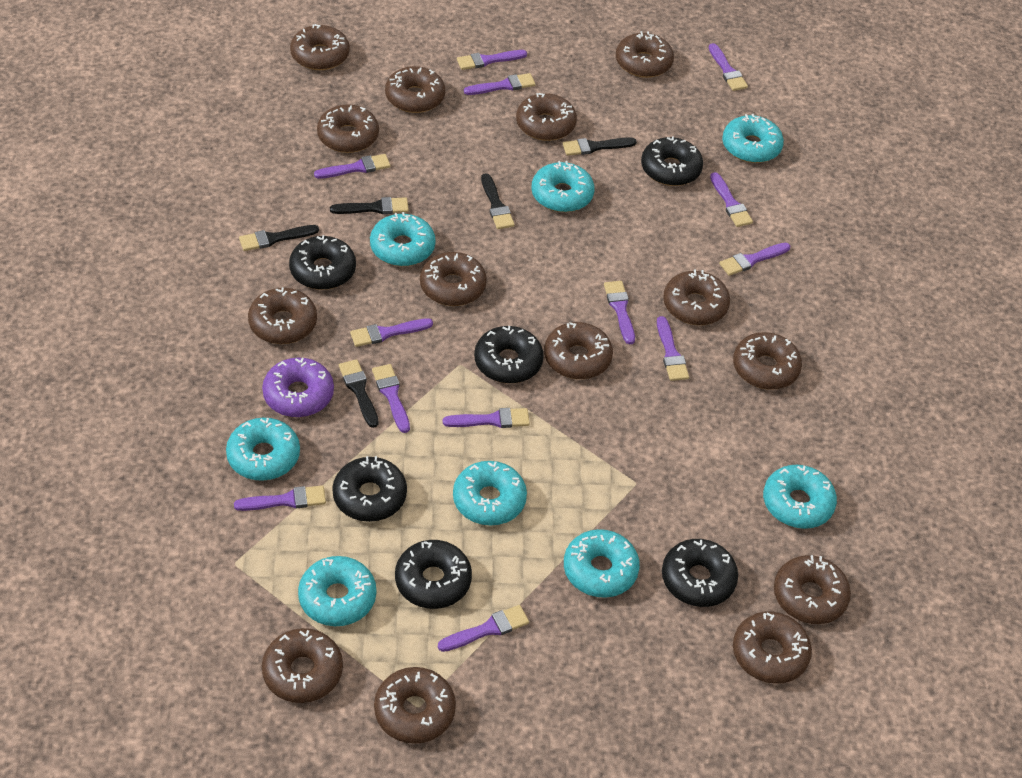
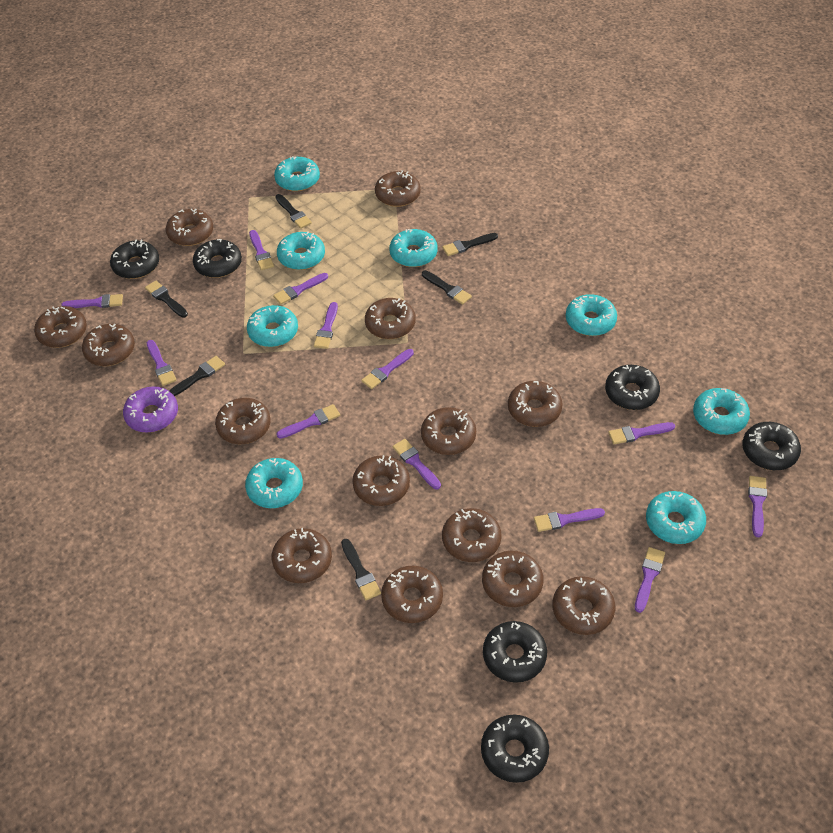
black brush: 5 -> 6
purple brush: 13 -> 12

